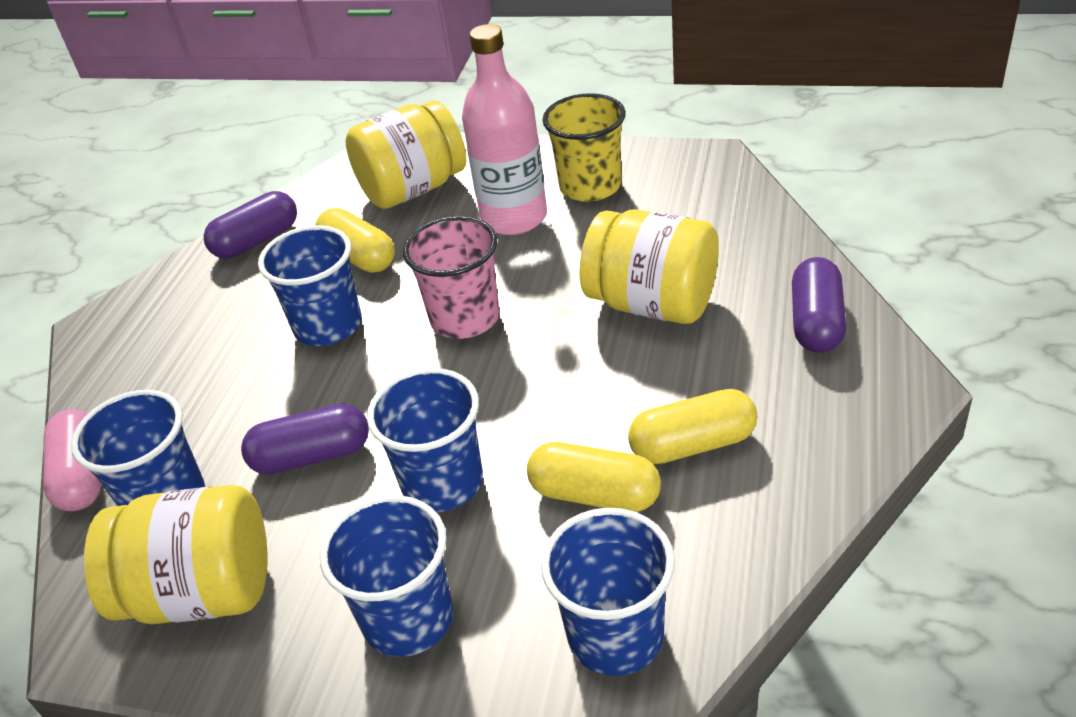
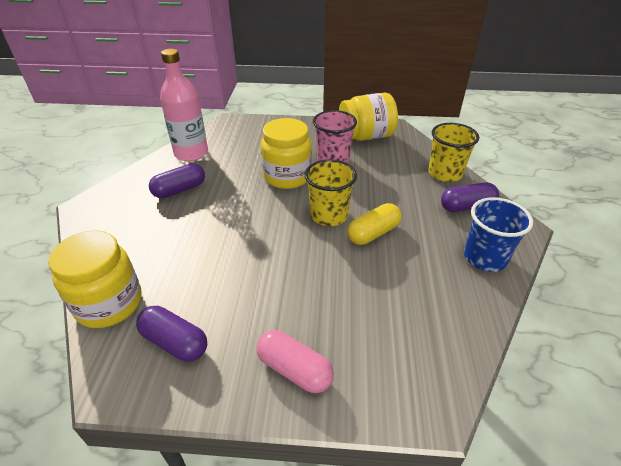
blue cup: 5 -> 1
yellow capsule: 3 -> 1
yellow cup: 1 -> 2

